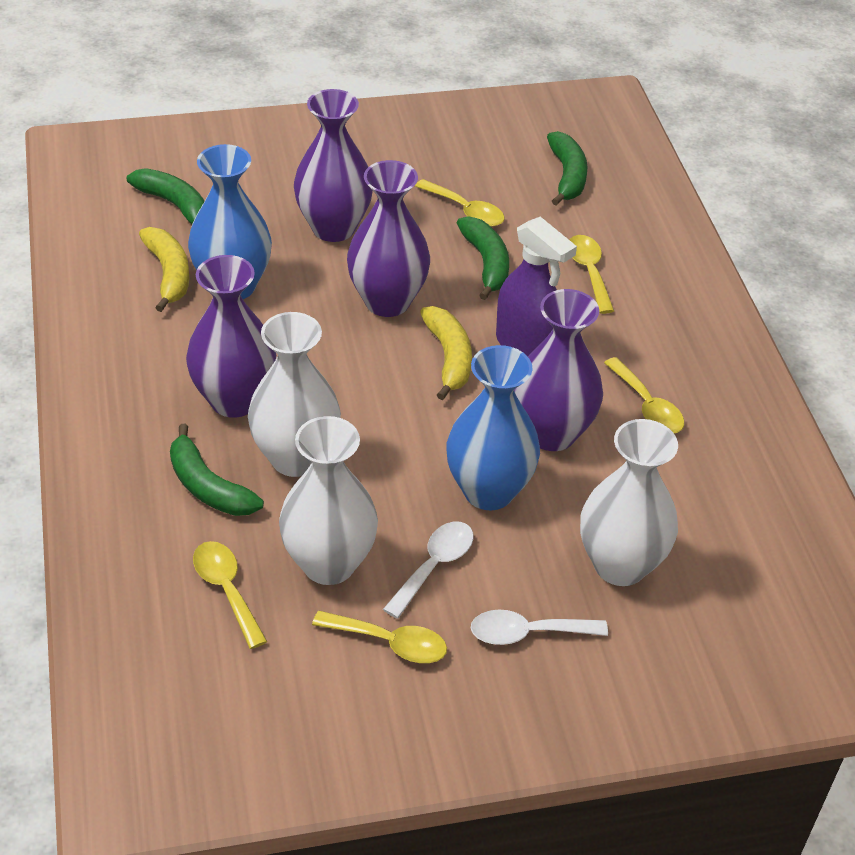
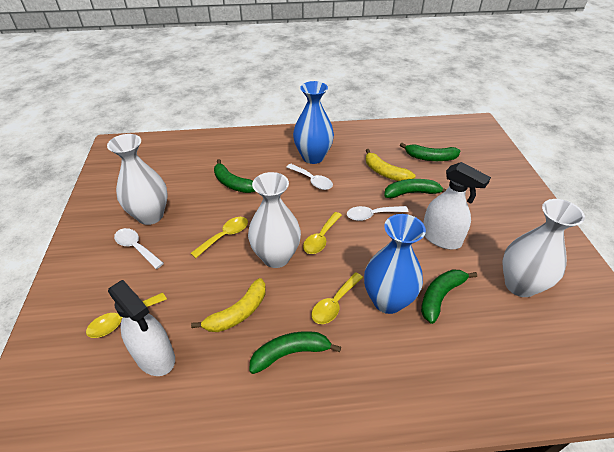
green banana: 4 -> 5
purple spray bottle: 1 -> 0
purple vase: 4 -> 0
white spoon: 2 -> 3
white spray bottle: 0 -> 2
yellow spoon: 5 -> 4

